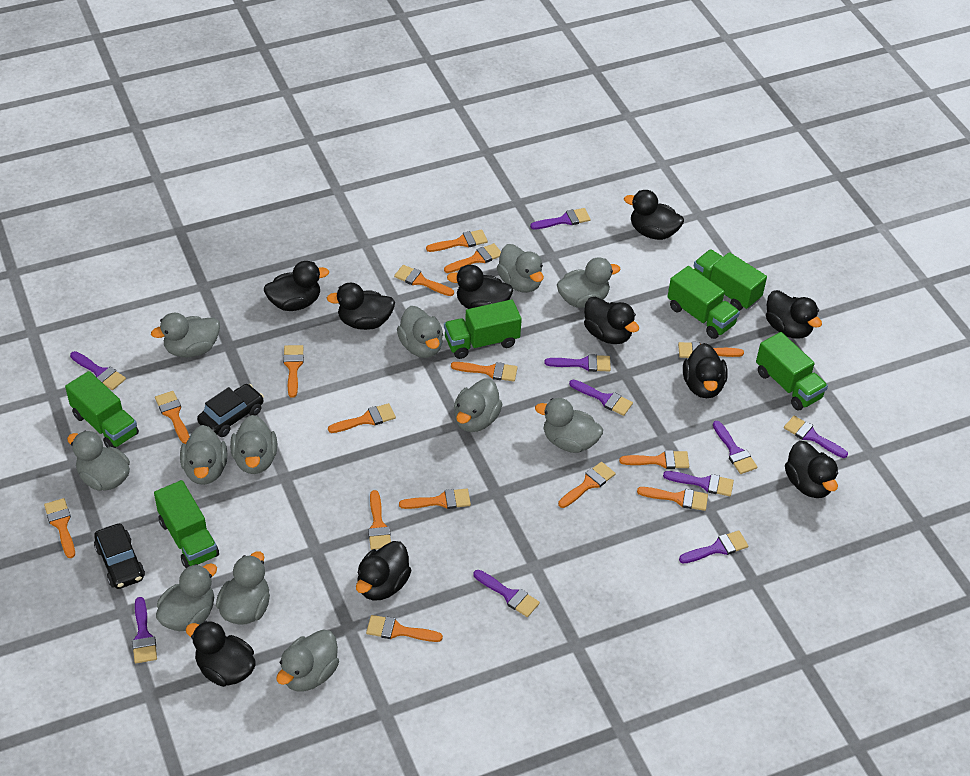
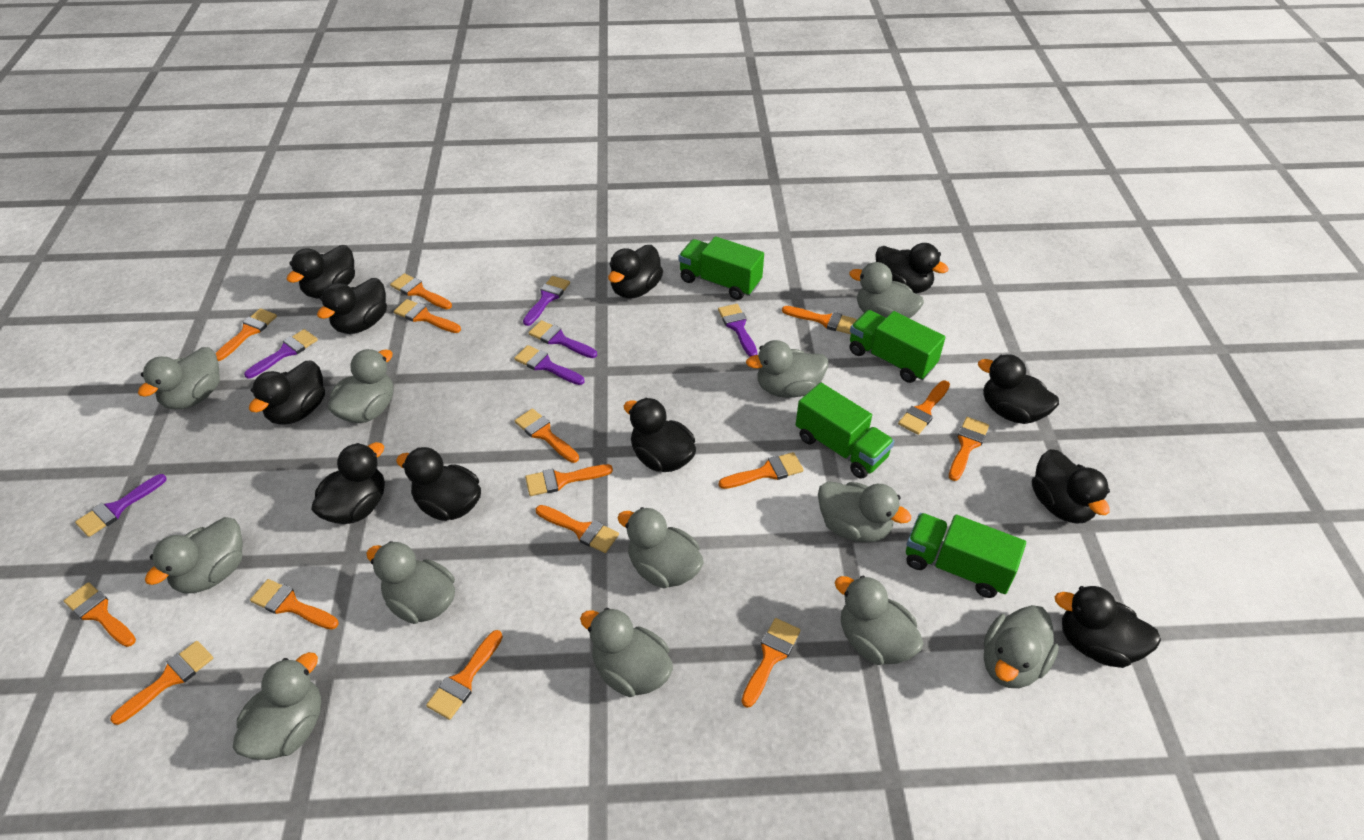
black car: 2 -> 0
black duck: 10 -> 11
green truck: 6 -> 4
purple brush: 10 -> 6

